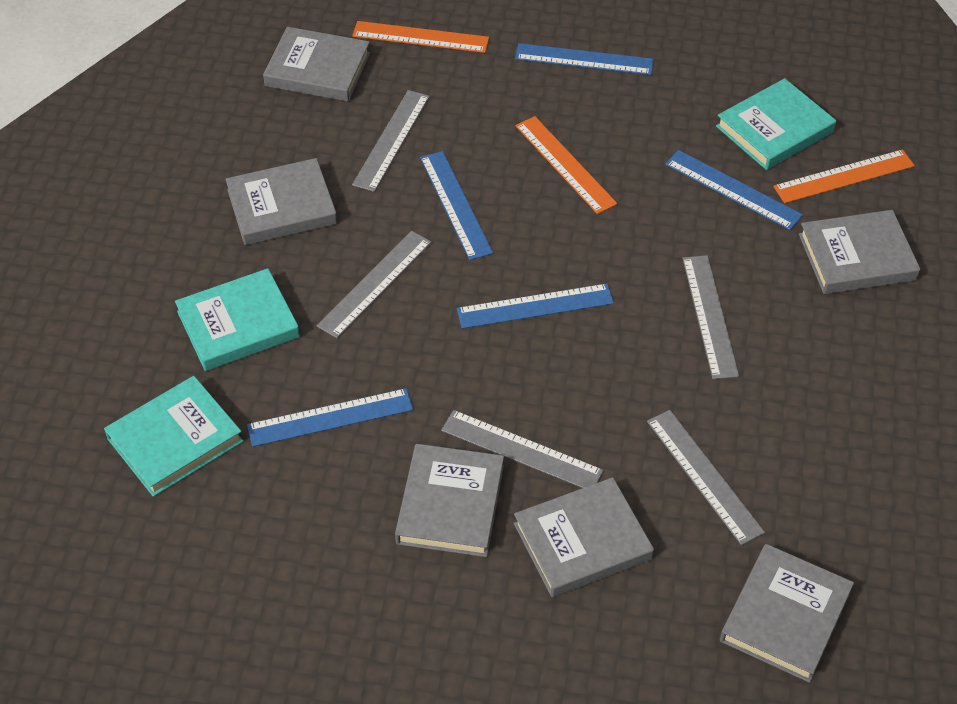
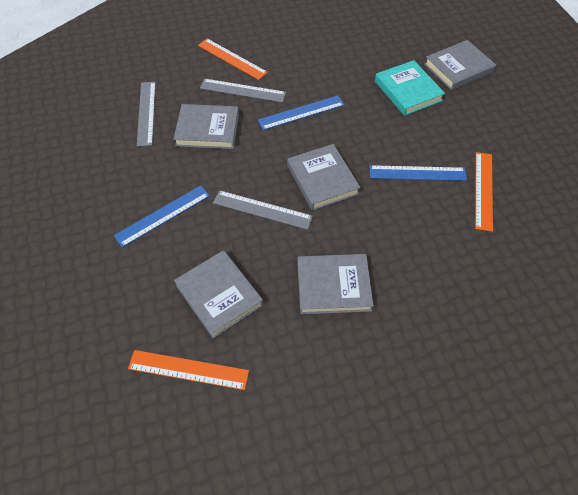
blue ruler: 5 -> 3
grey book: 6 -> 5
grey ruler: 5 -> 3
turquoise book: 3 -> 1

